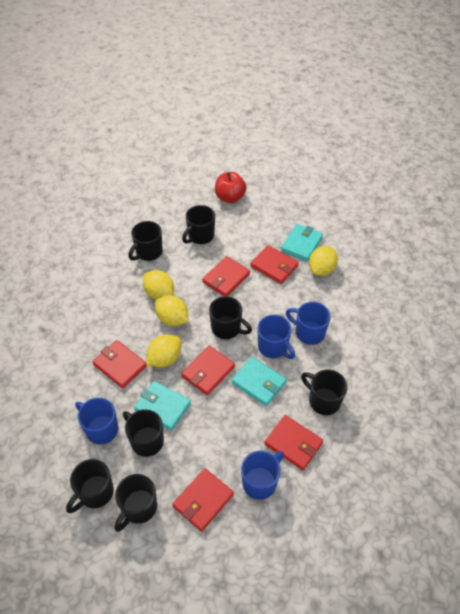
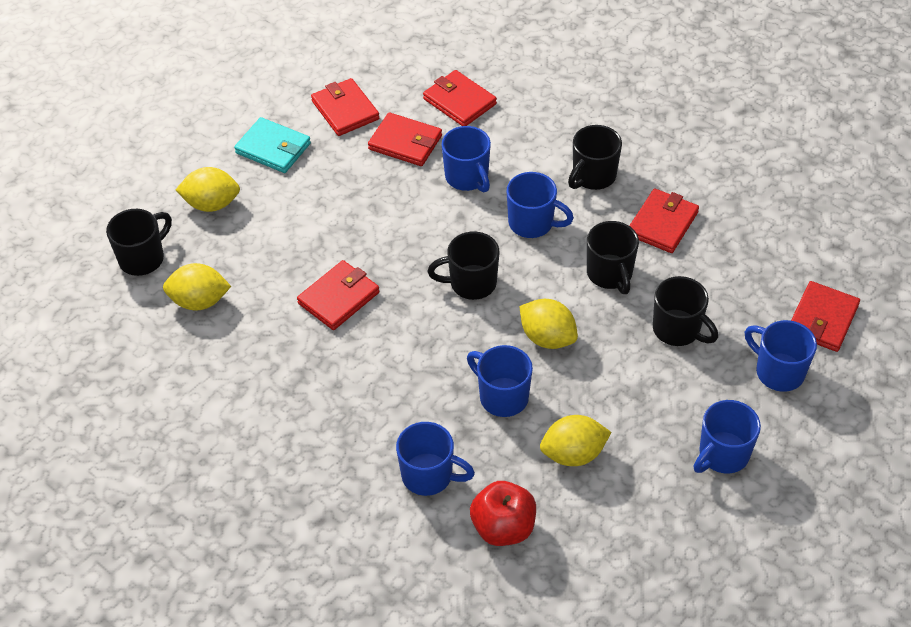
black mug: 7 -> 5
blue mug: 4 -> 6
turquoise wallet: 3 -> 1

